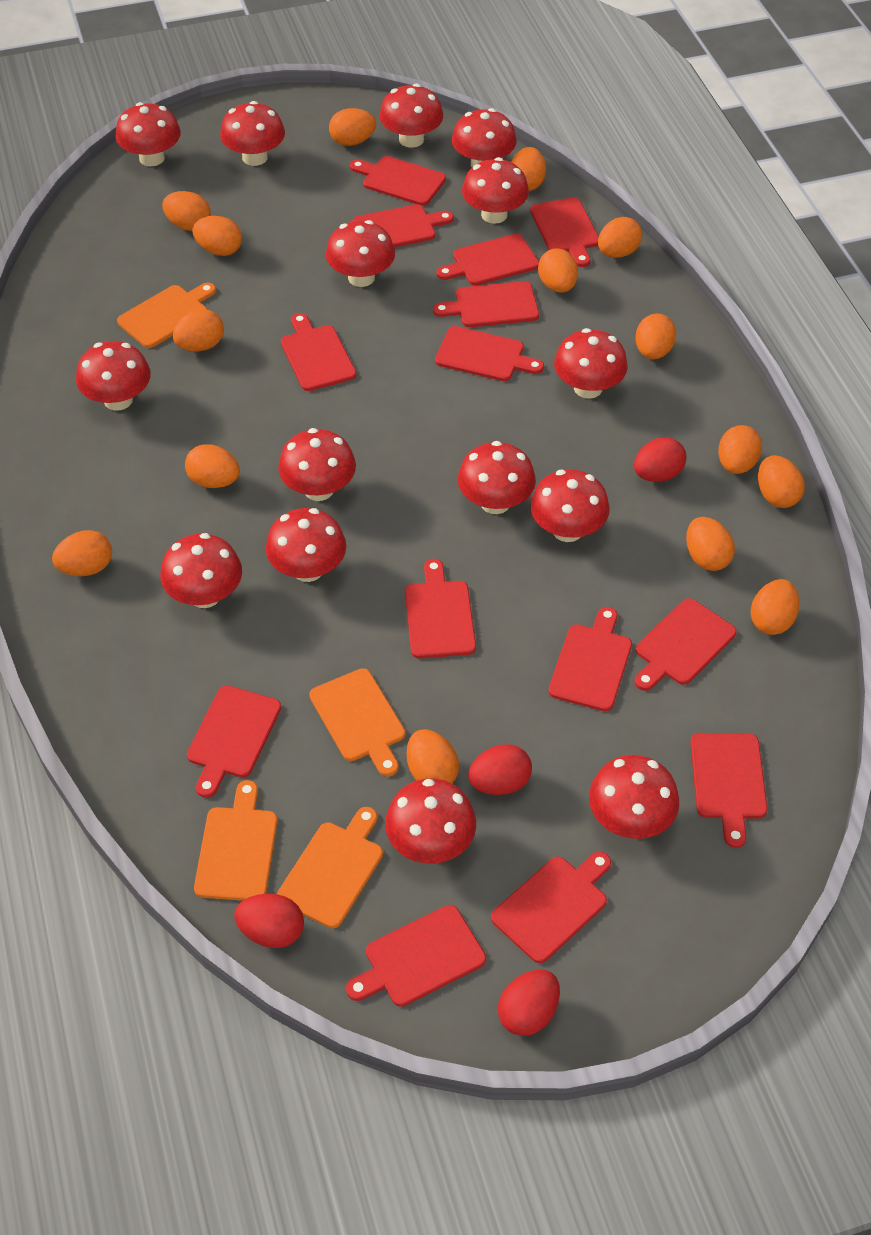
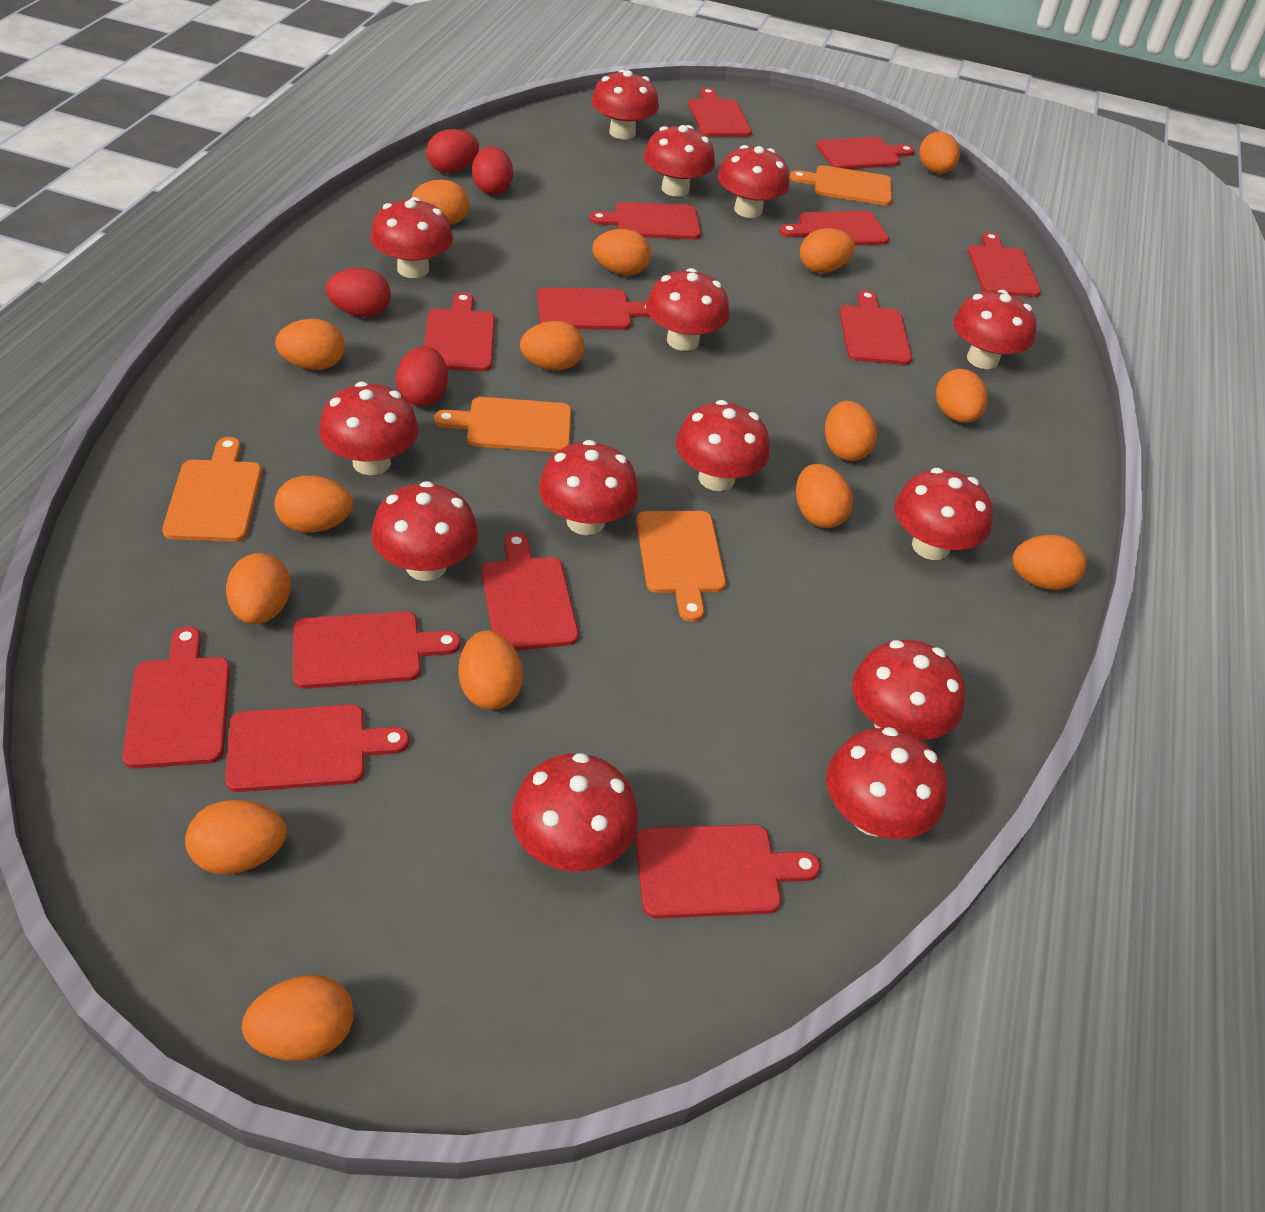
red cutting board: 14 -> 13
red mushroom: 15 -> 14

